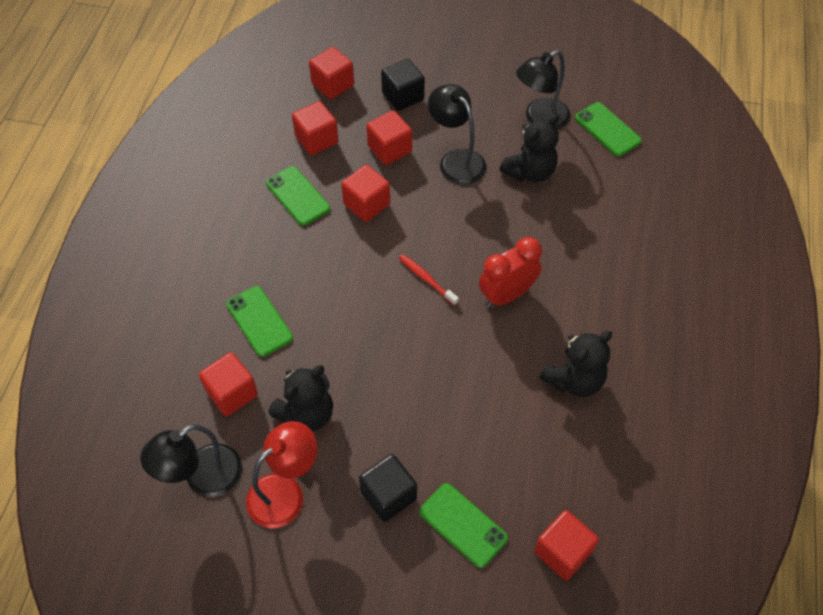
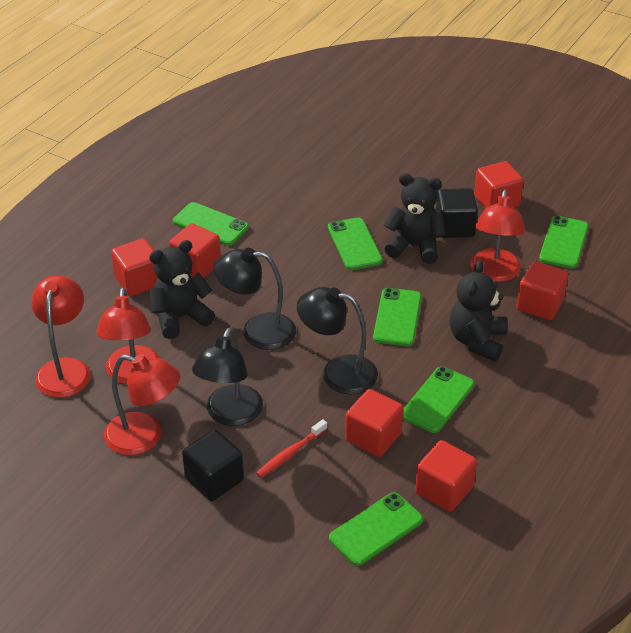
green phone: 4 -> 6
red clock: 1 -> 0
red lamp: 1 -> 4

